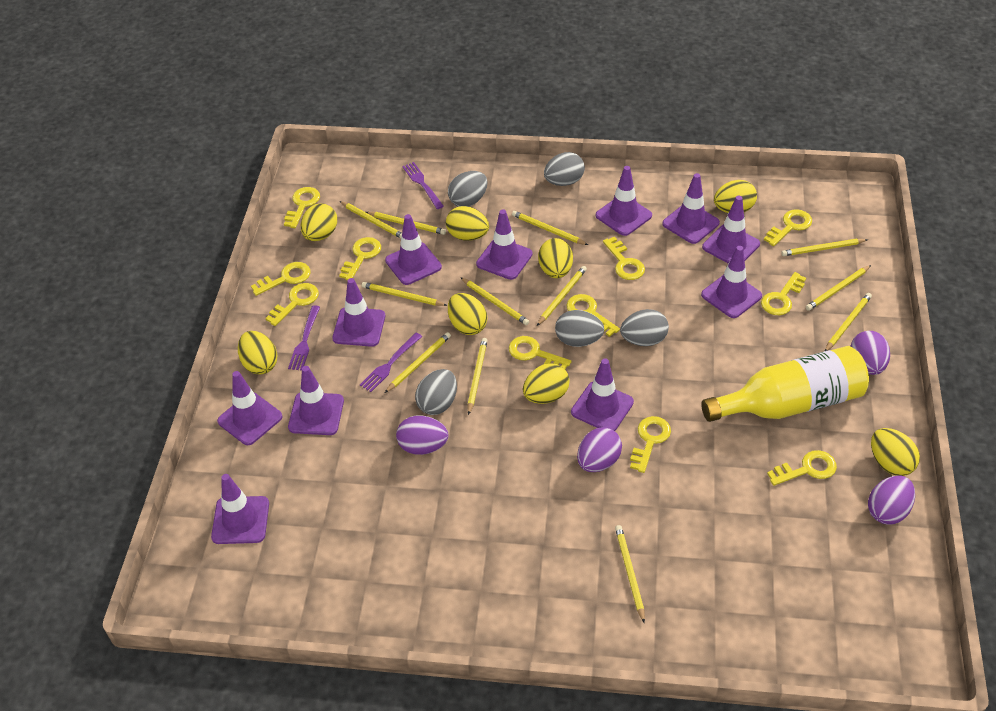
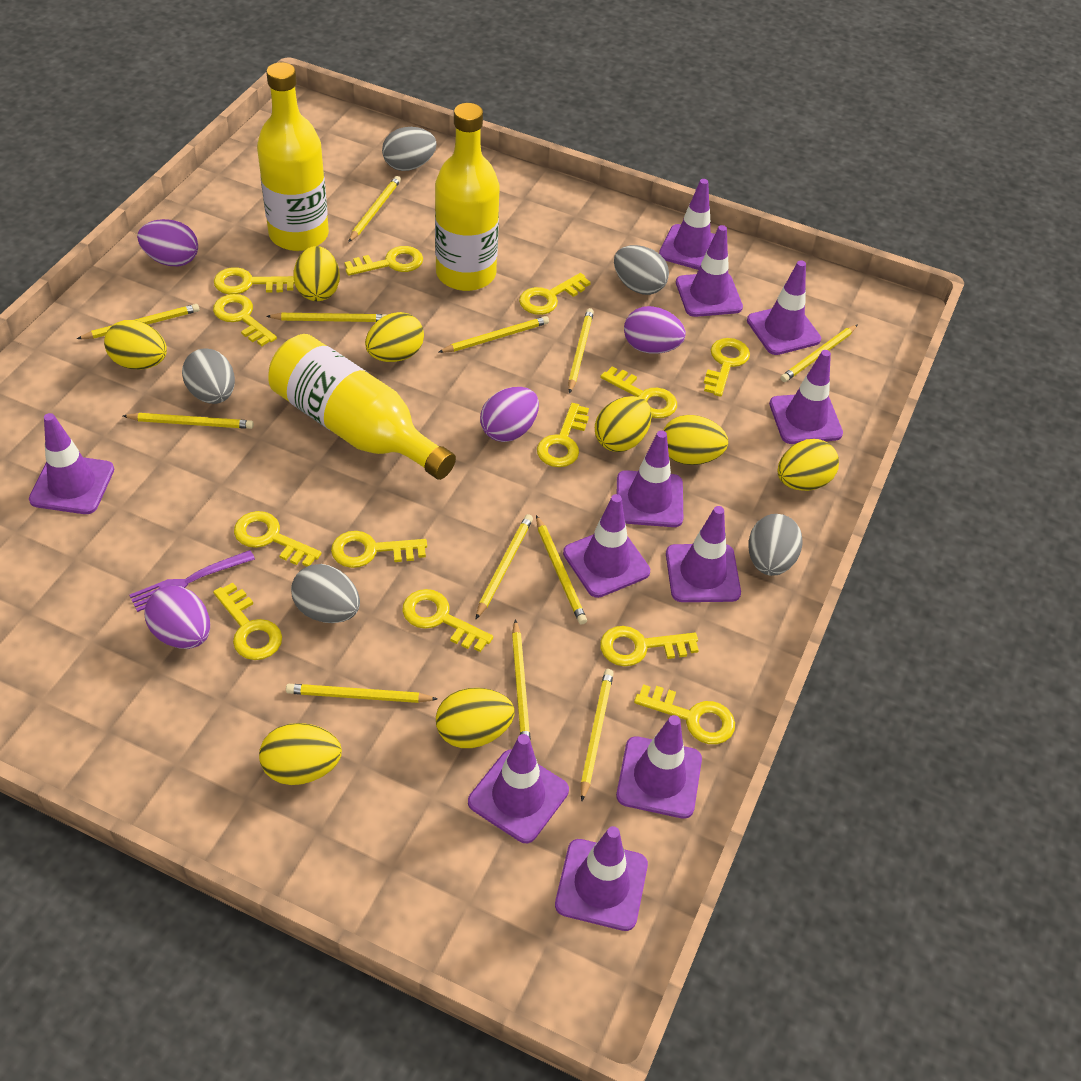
purple fork: 3 -> 1
yellow bottle: 1 -> 3
yellow key: 11 -> 13

